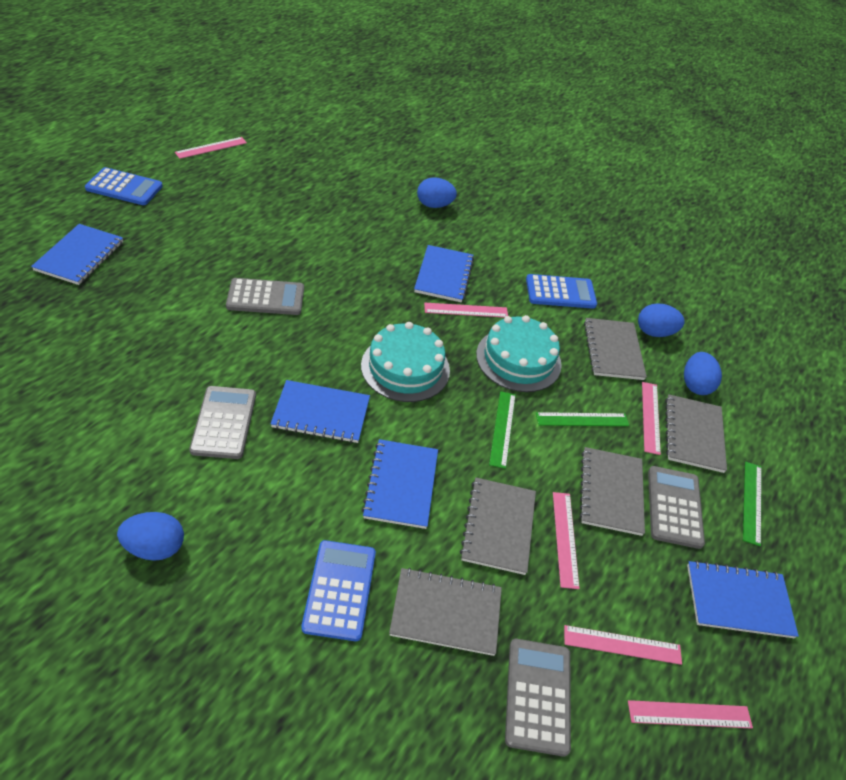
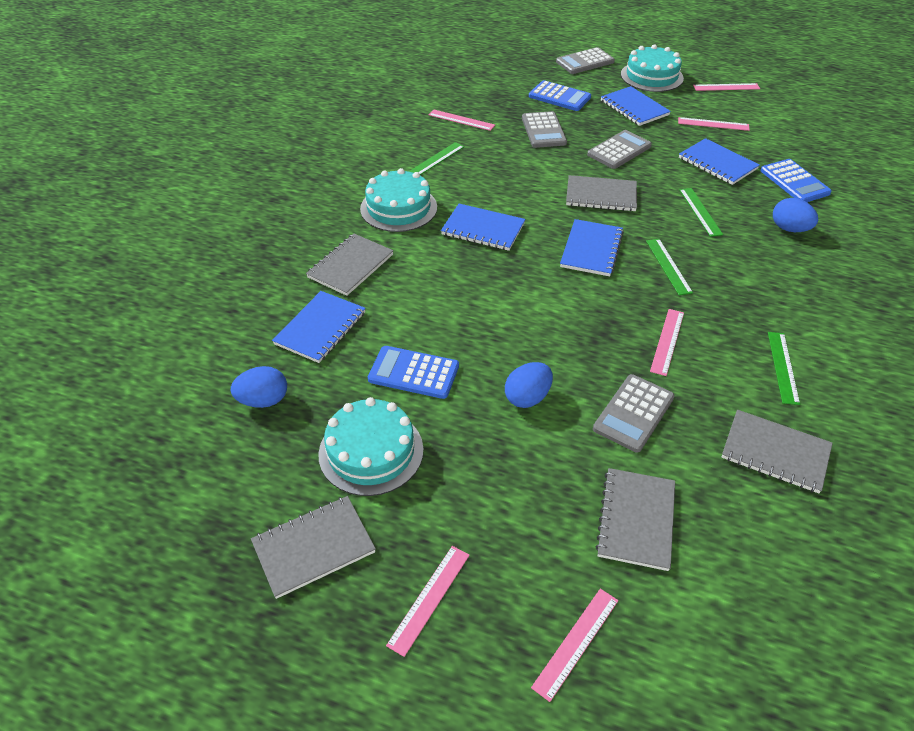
blue egg: 4 -> 3
green ruler: 3 -> 4
turquoise cake: 2 -> 3

